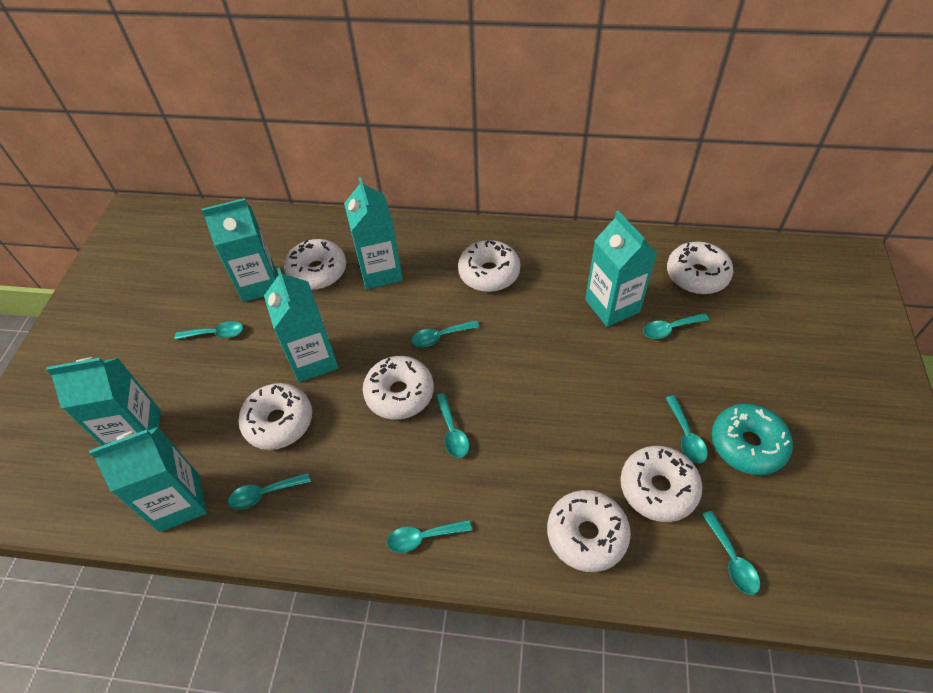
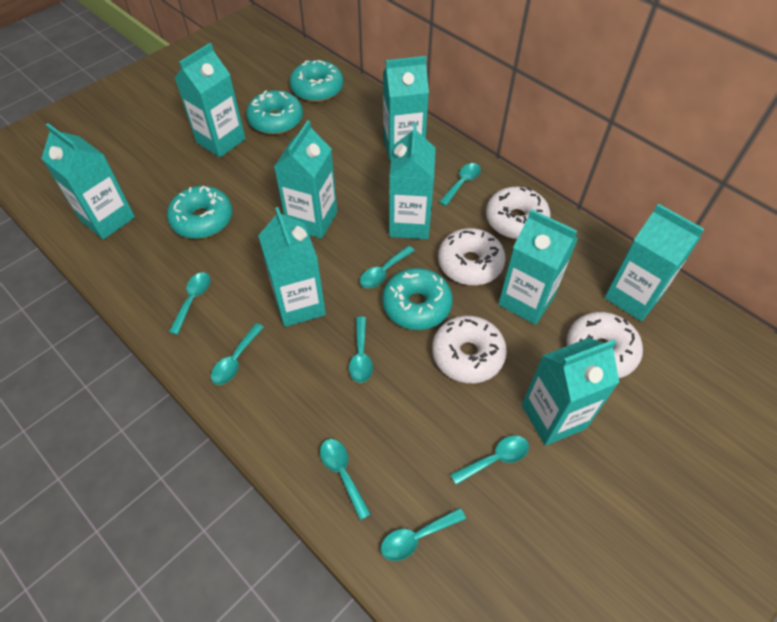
turquoise carton: 6 -> 9
turquoise donut: 1 -> 4
white donut: 7 -> 4

